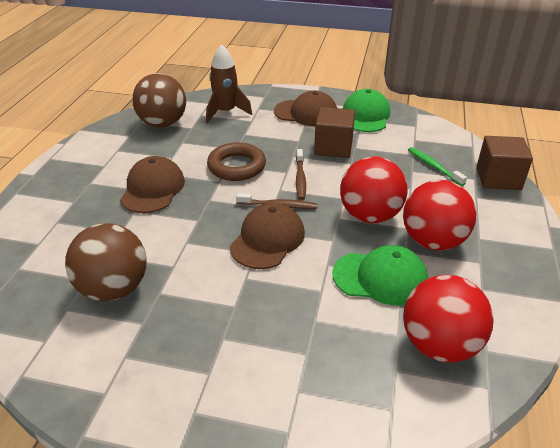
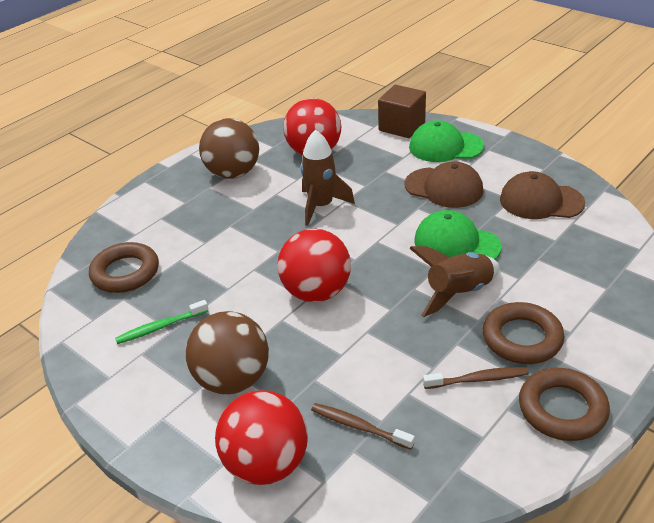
brown cap: 3 -> 2
brown cube: 2 -> 1
brown ring: 1 -> 3
brown rocket: 1 -> 2

